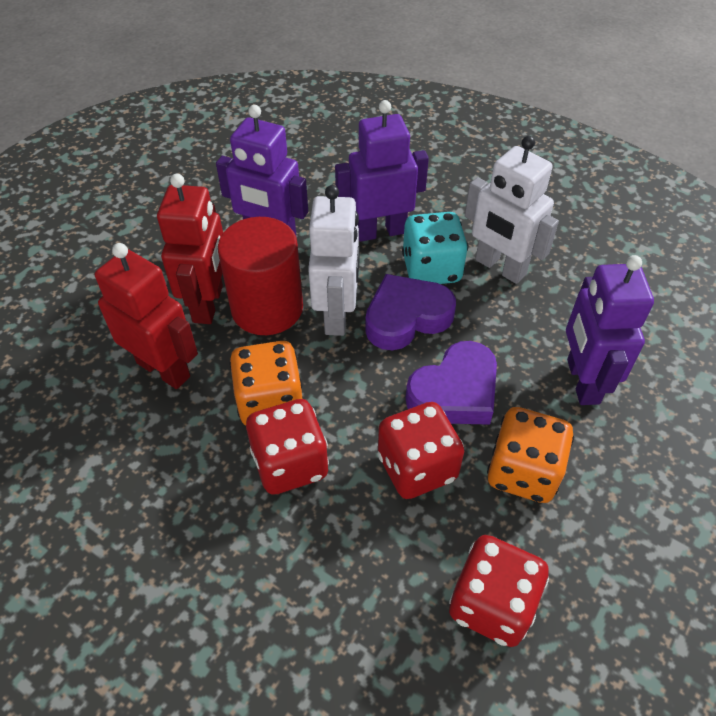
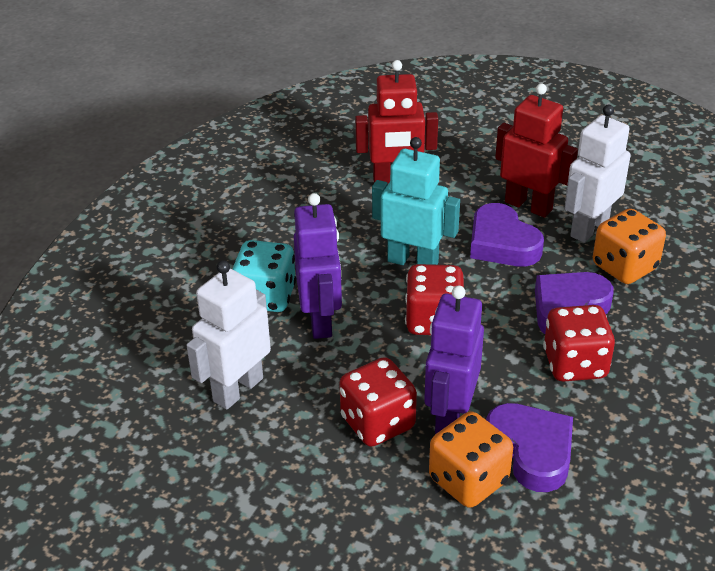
purple heart: 2 -> 3
purple robot: 3 -> 2
red cylinder: 1 -> 0
turquoise robot: 0 -> 1

